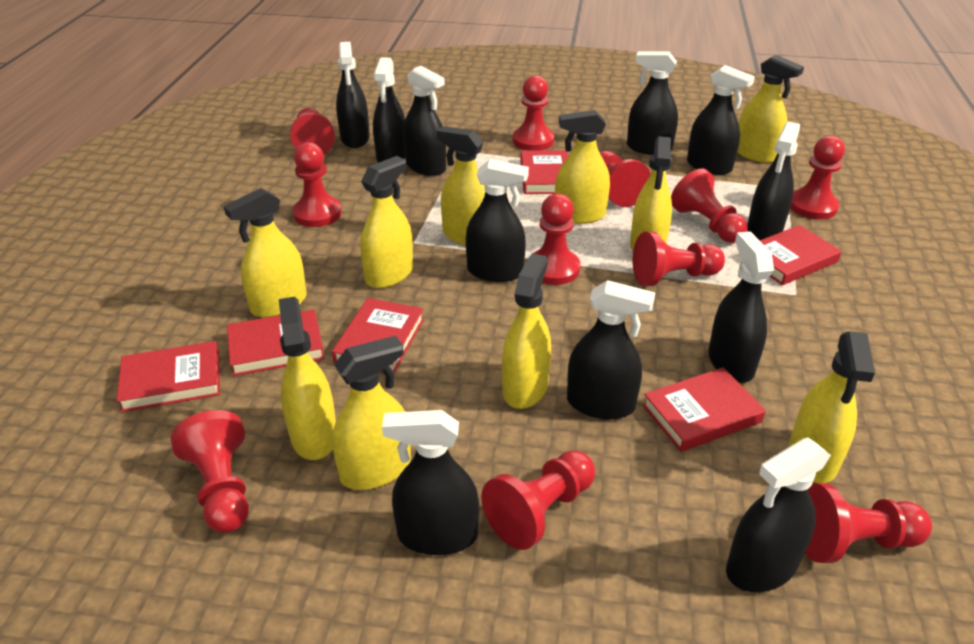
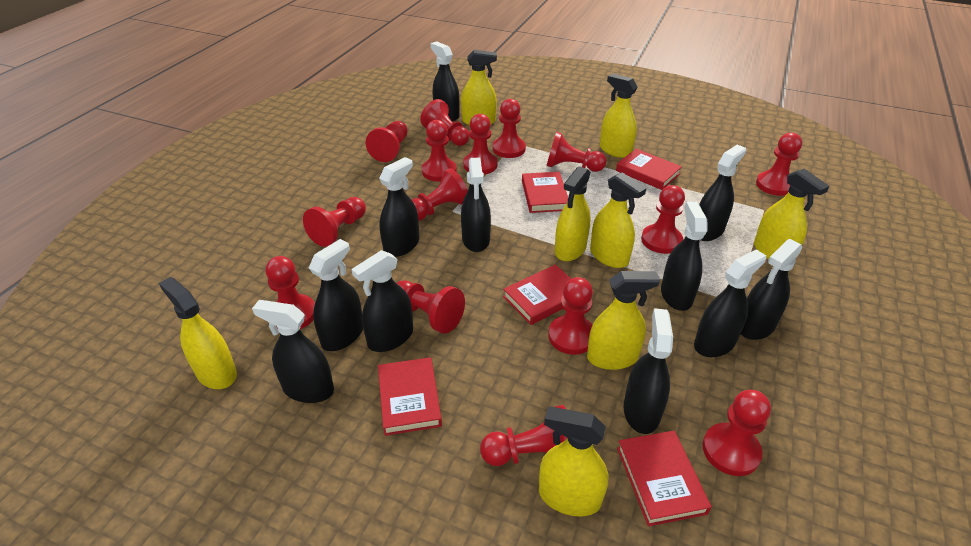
red book: 6 -> 5
red pawn: 11 -> 15
yellow spray bottle: 10 -> 8

